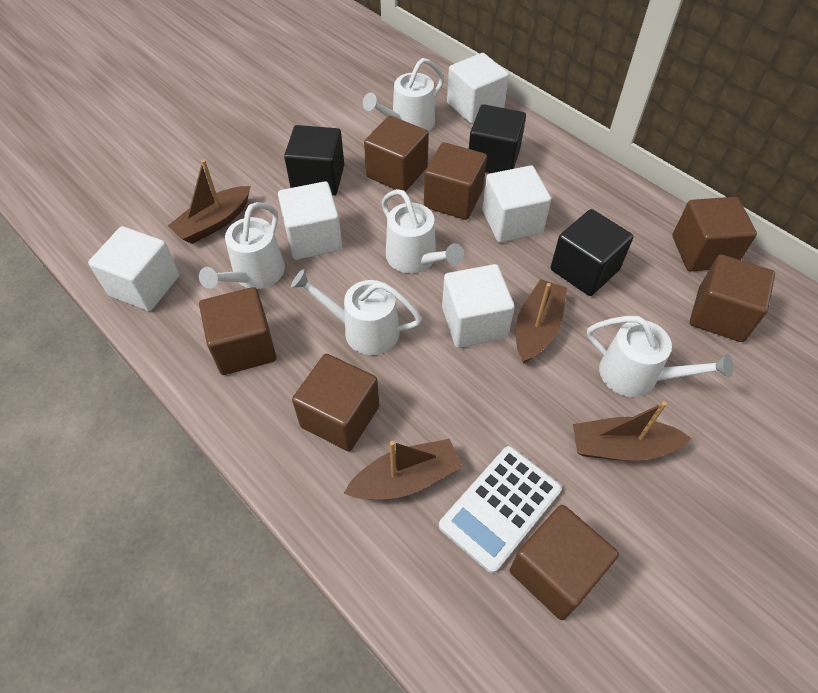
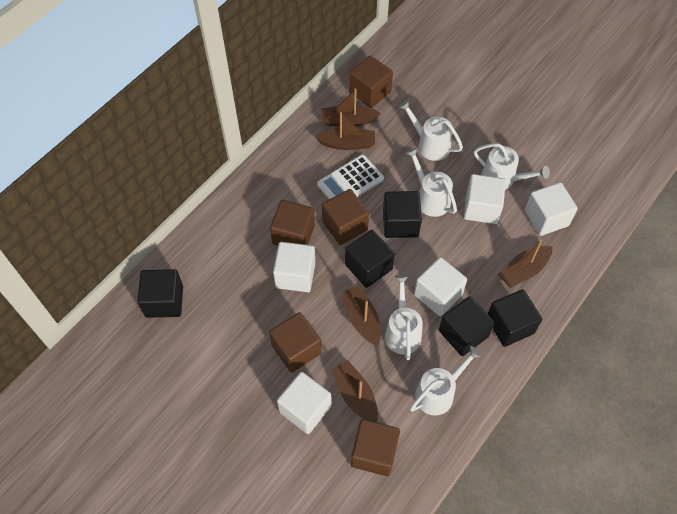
black cube: 3 -> 5
brown boat: 4 -> 5
brown cube: 7 -> 5

